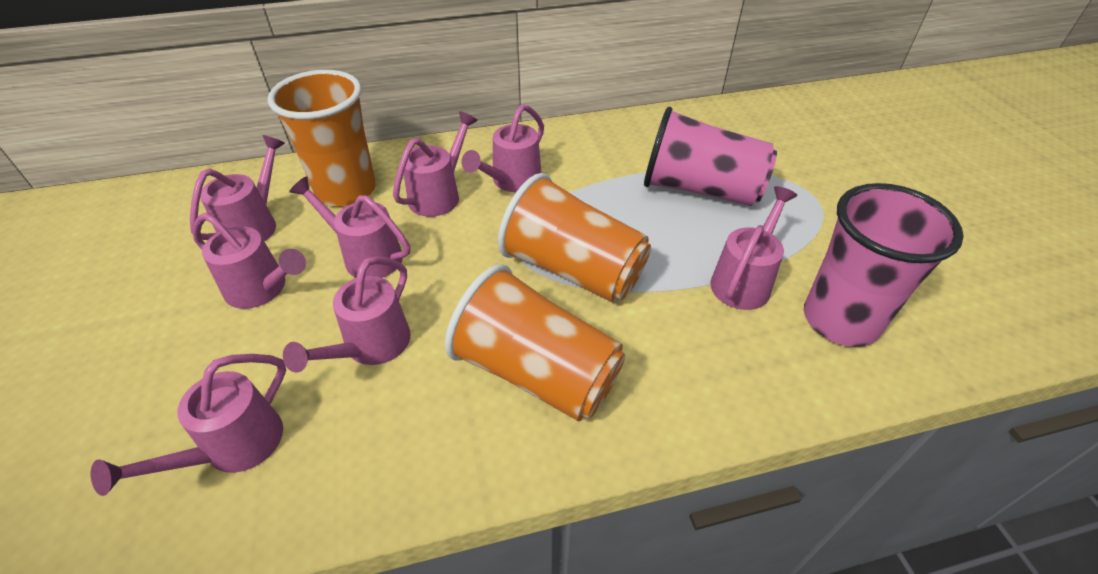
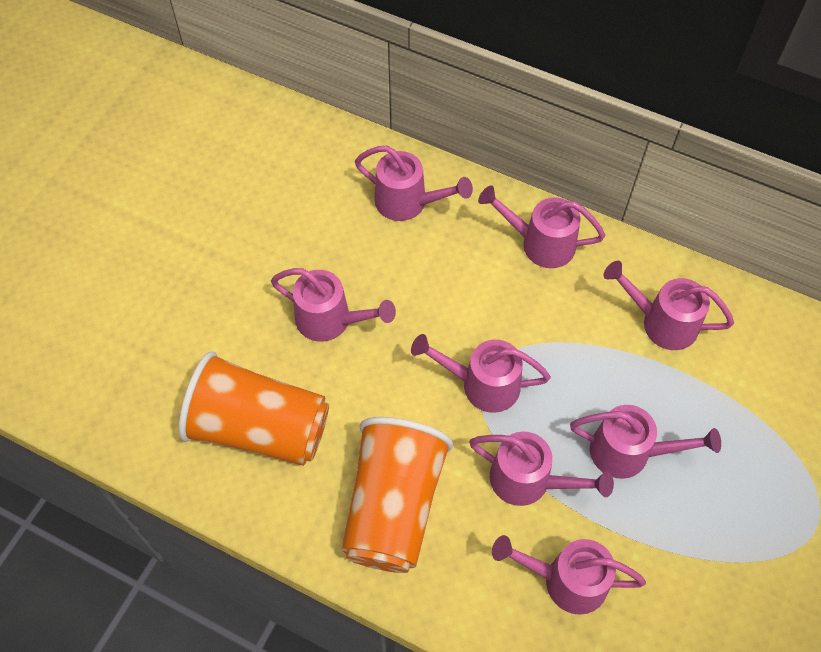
orange cup: 3 -> 2
pink cup: 2 -> 0

